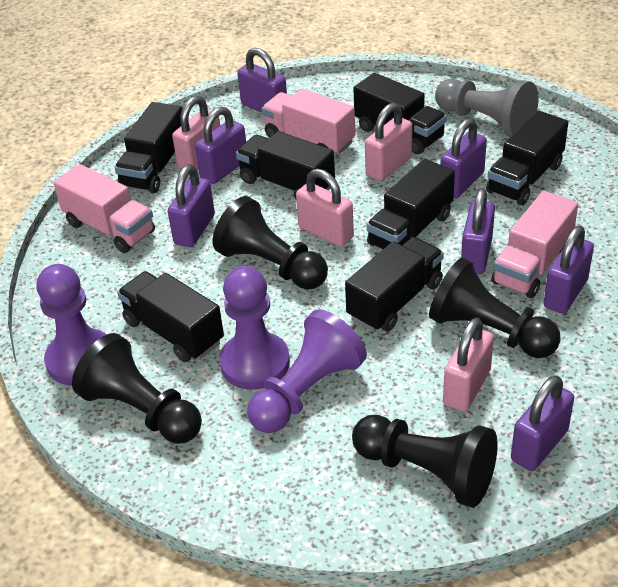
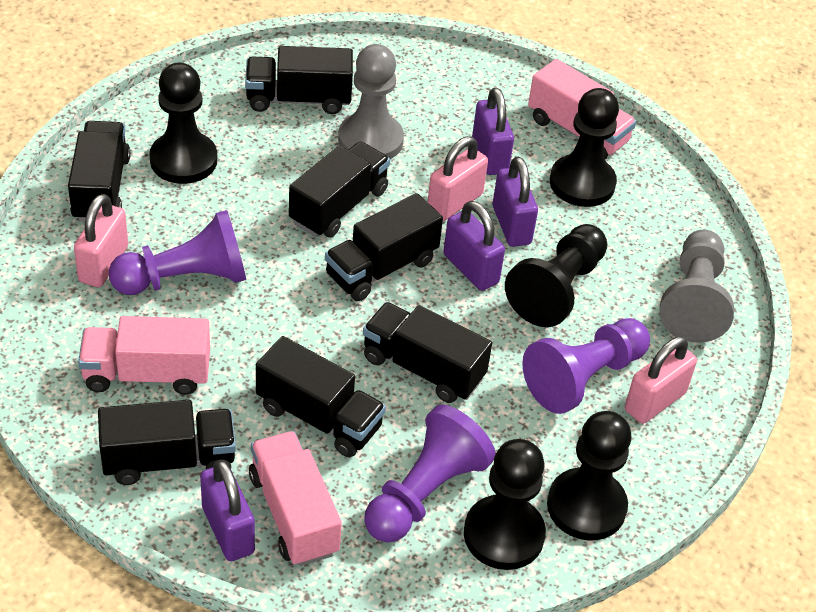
black pawn: 4 -> 5
grey pawn: 1 -> 2
pink padlock: 4 -> 3
purple padlock: 7 -> 4

